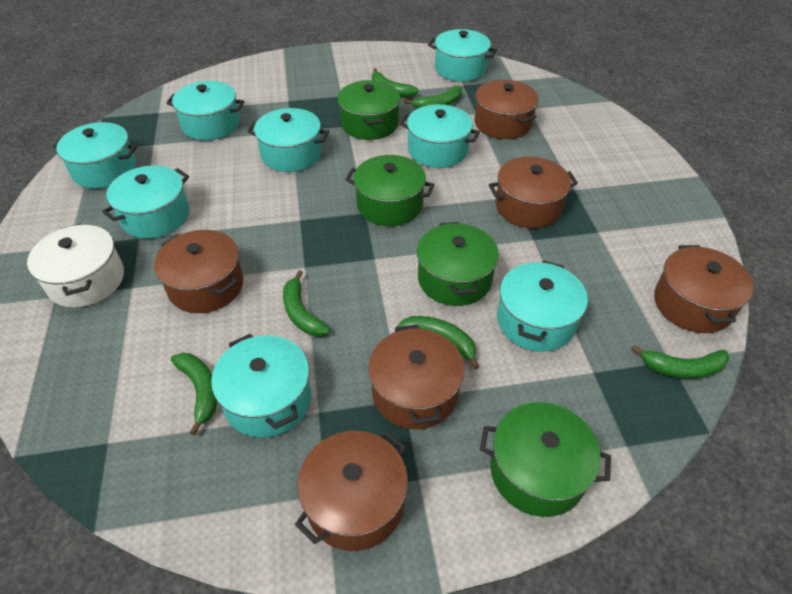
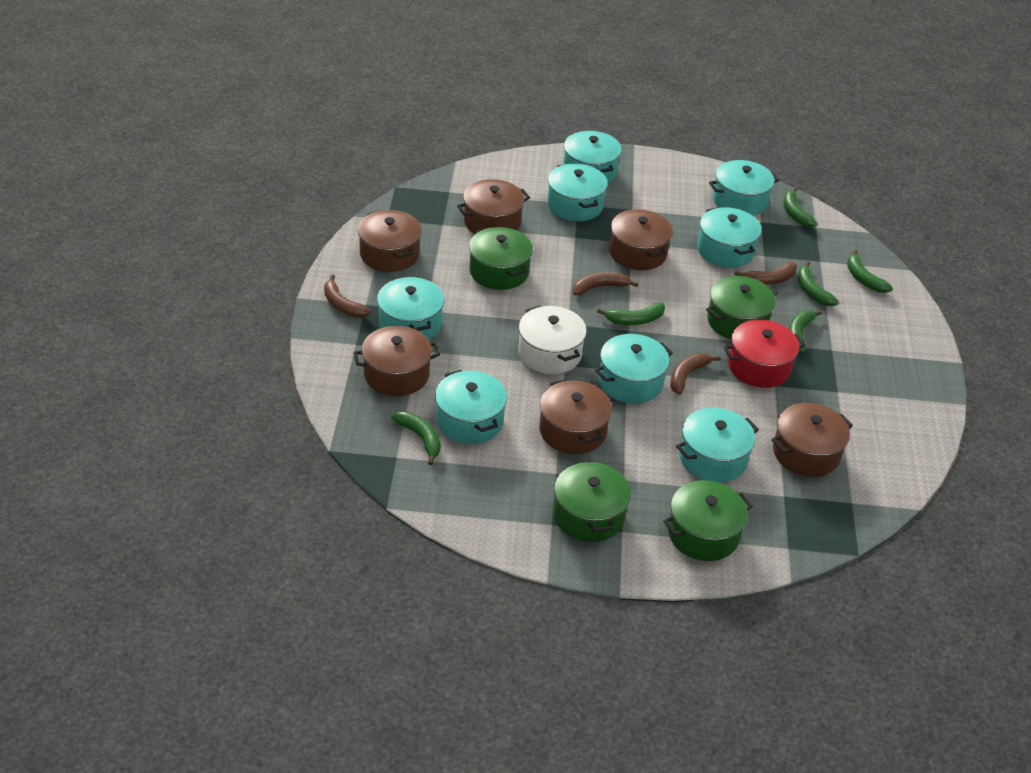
brown banana: 0 -> 4
red pot: 0 -> 1

